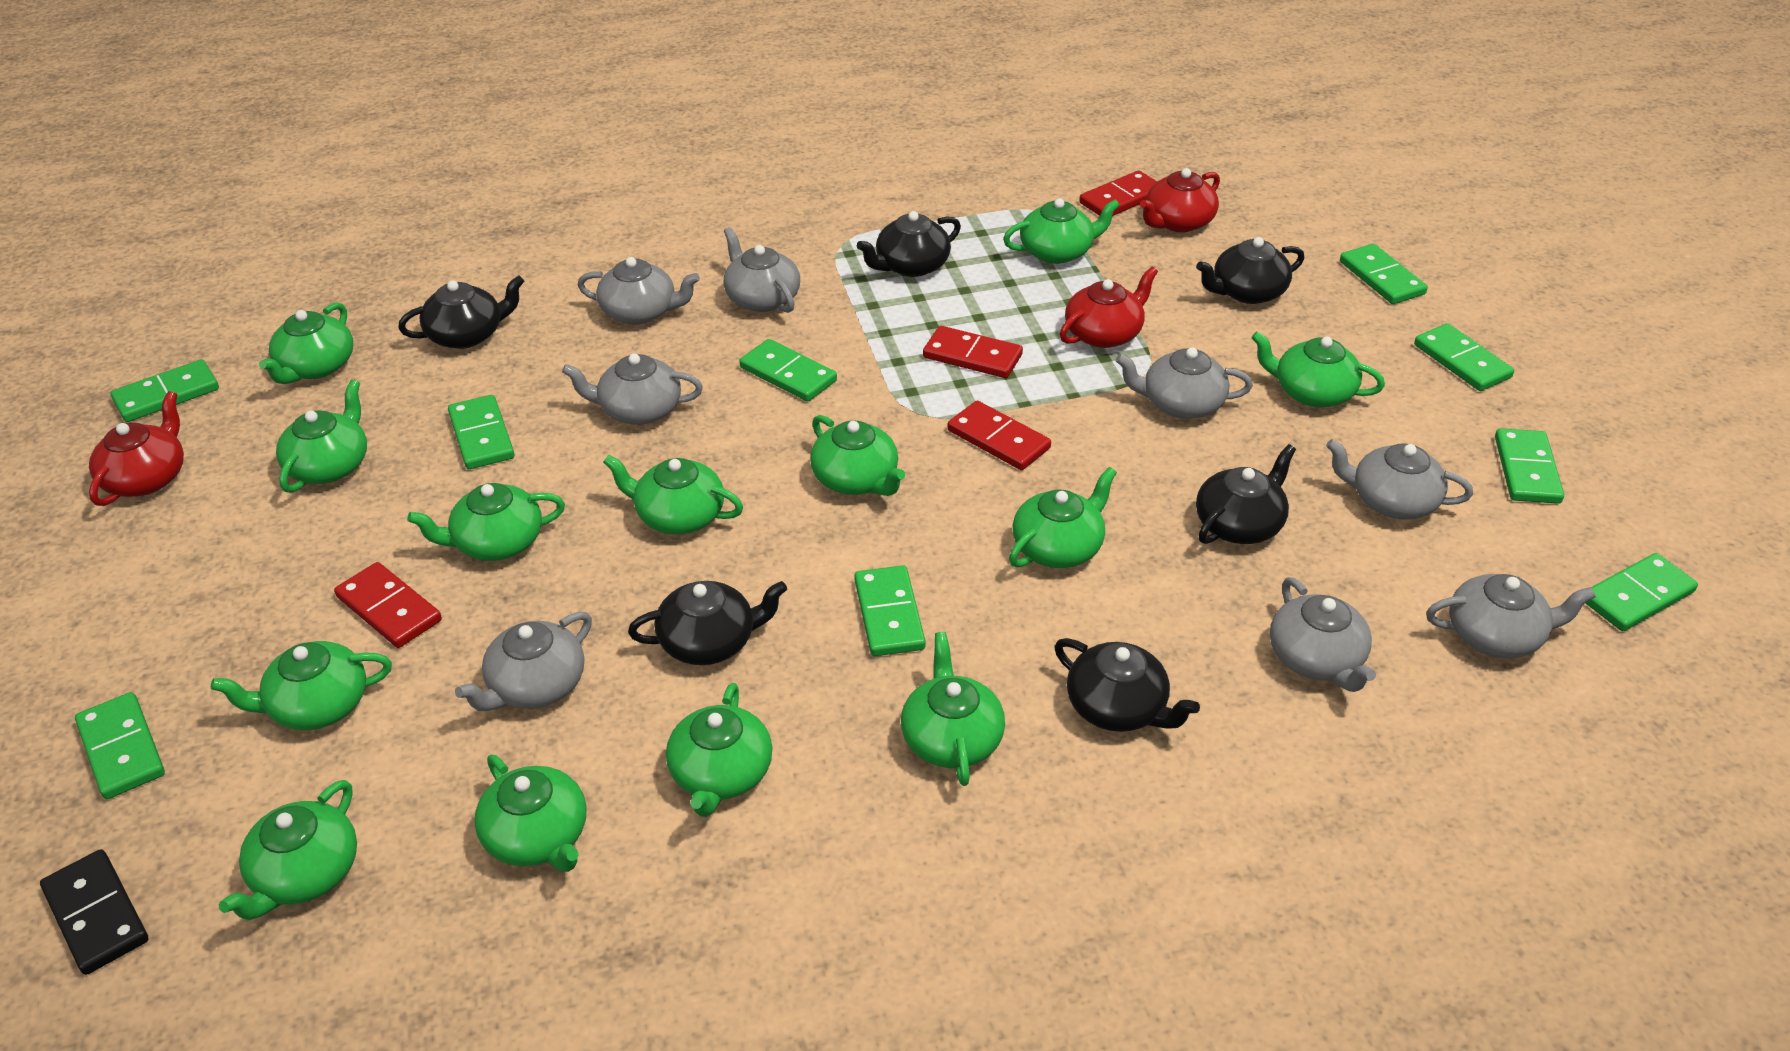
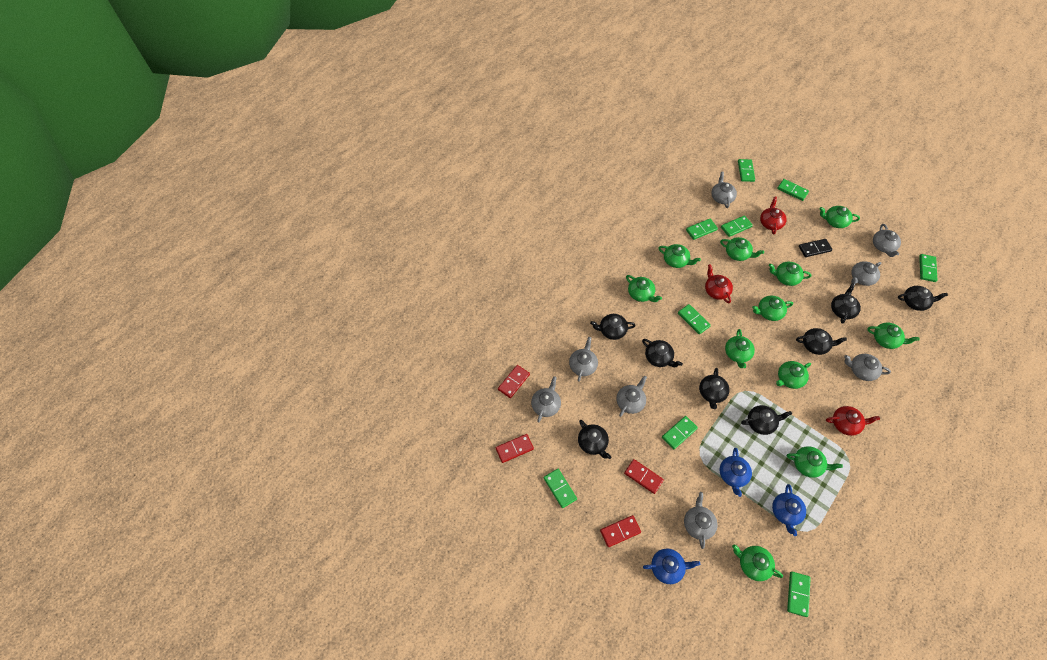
black teapot: 6 -> 8
blue teapot: 0 -> 3
green teapot: 13 -> 11

